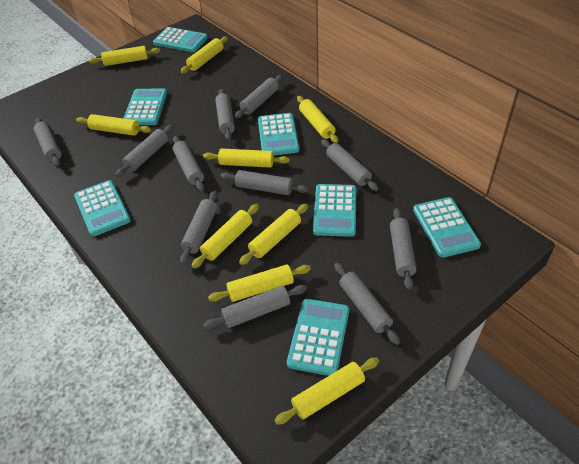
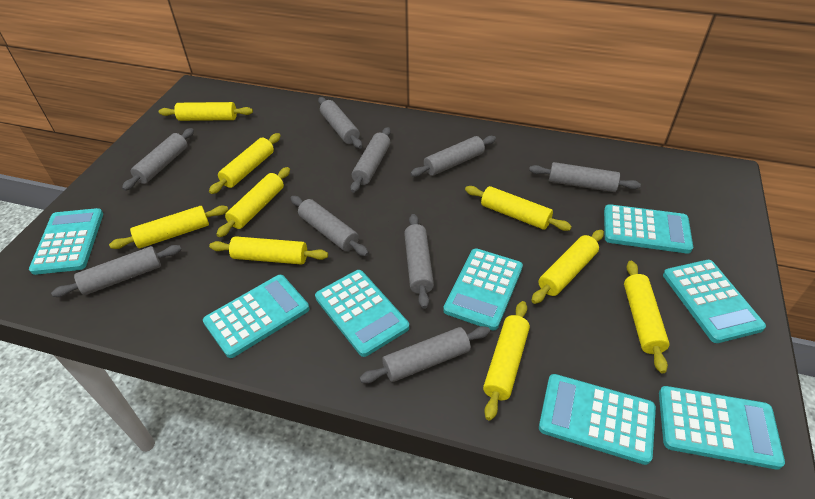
grey rolling pin: 11 -> 9
turquoise calculator: 7 -> 8

